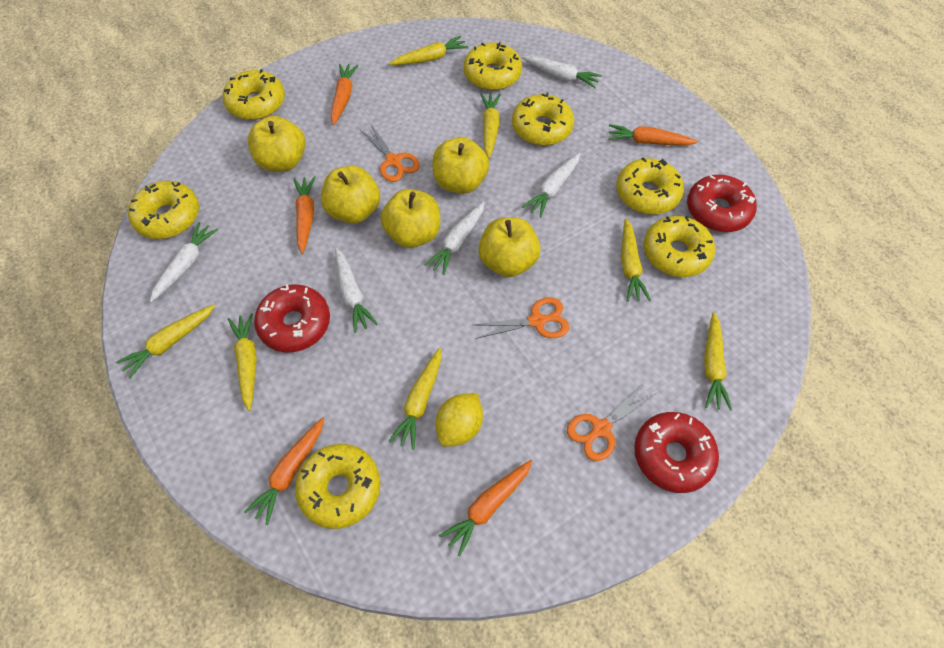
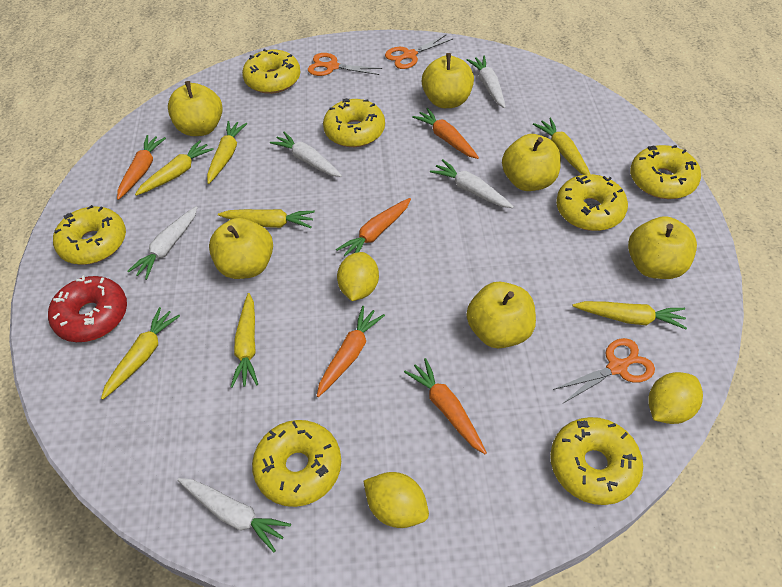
red donut: 3 -> 1
yellow apple: 5 -> 6
yellow lemon: 1 -> 3

